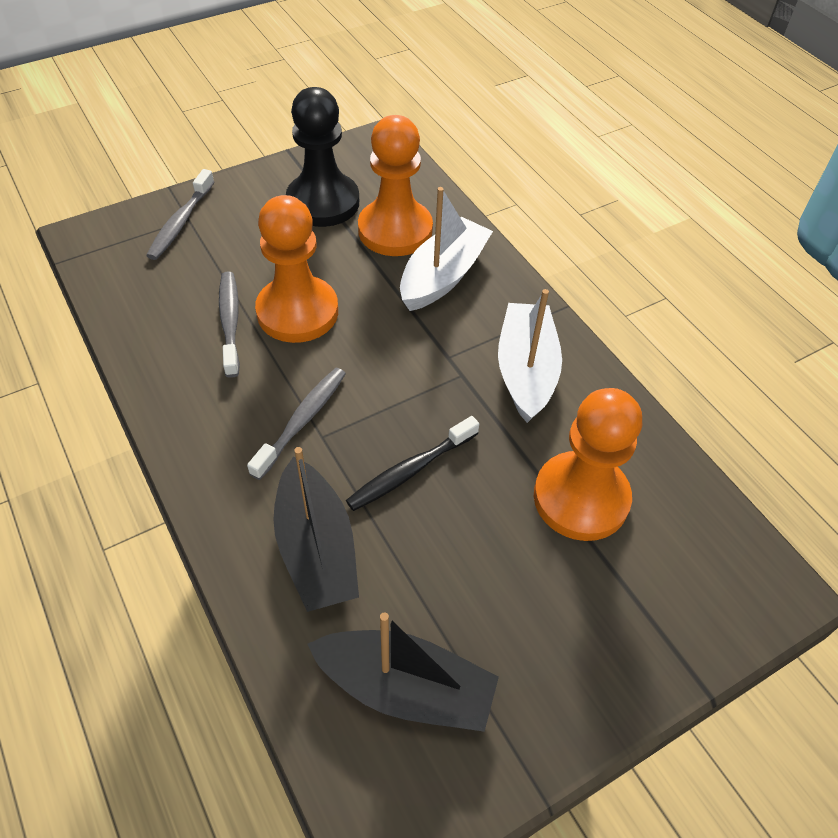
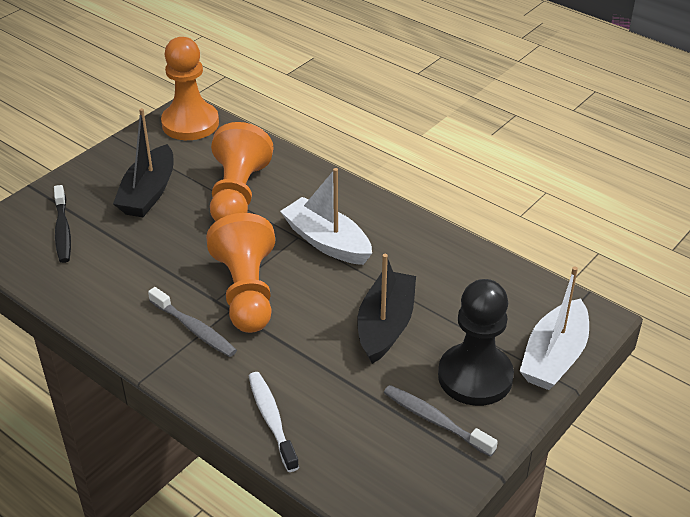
grey toothbrush: 3 -> 2
white toothbrush: 0 -> 1

